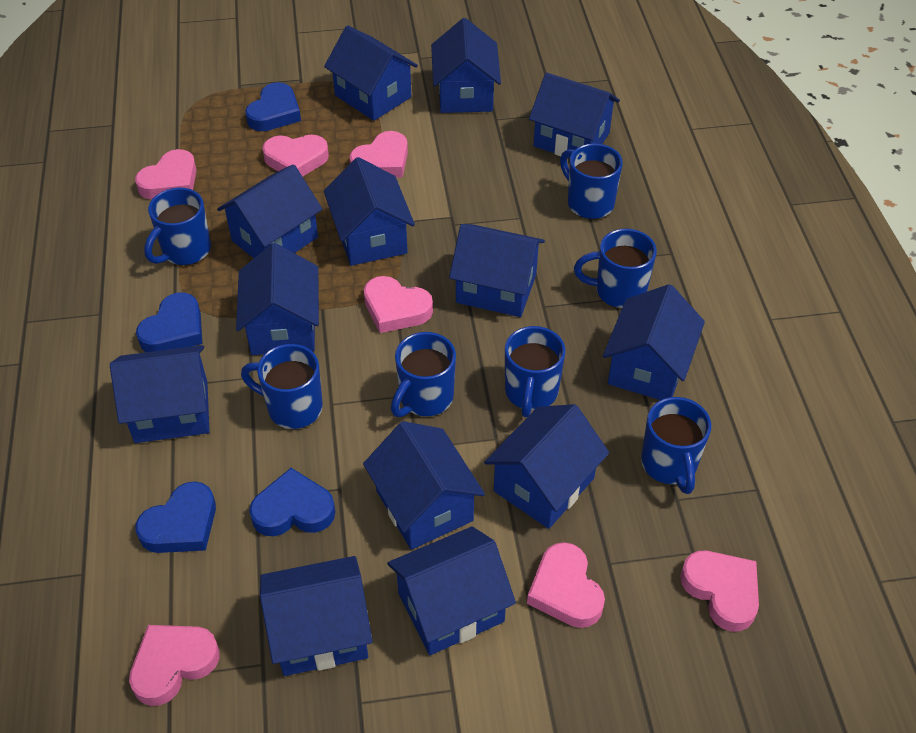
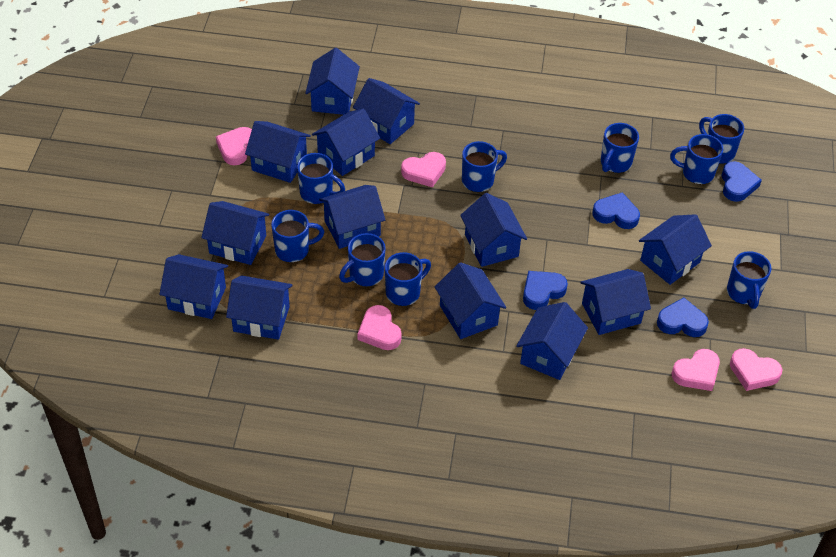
blue mug: 7 -> 9
pink heart: 7 -> 5

